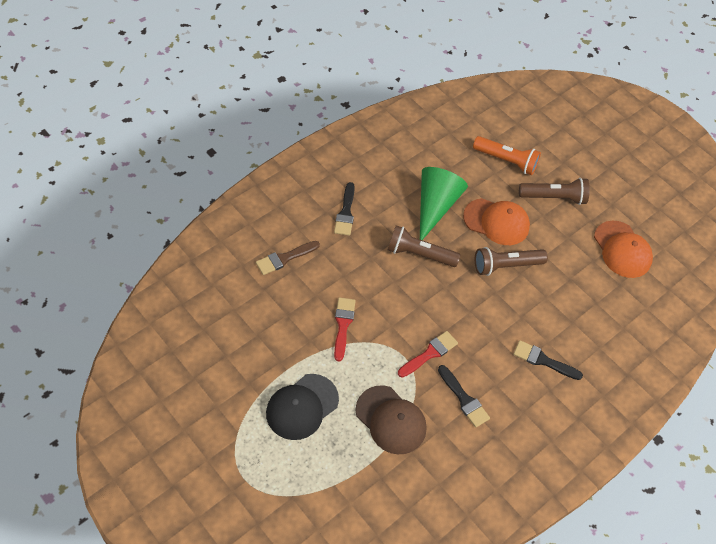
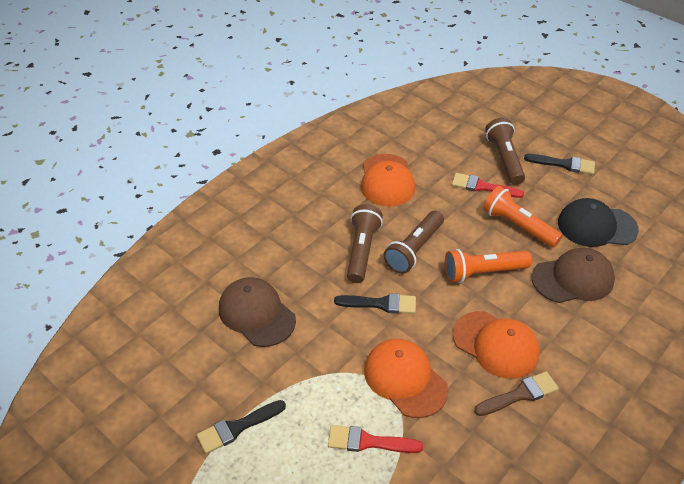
brown cap: 1 -> 2
green cone: 1 -> 0
orange cap: 2 -> 3
orange flashlight: 1 -> 2

